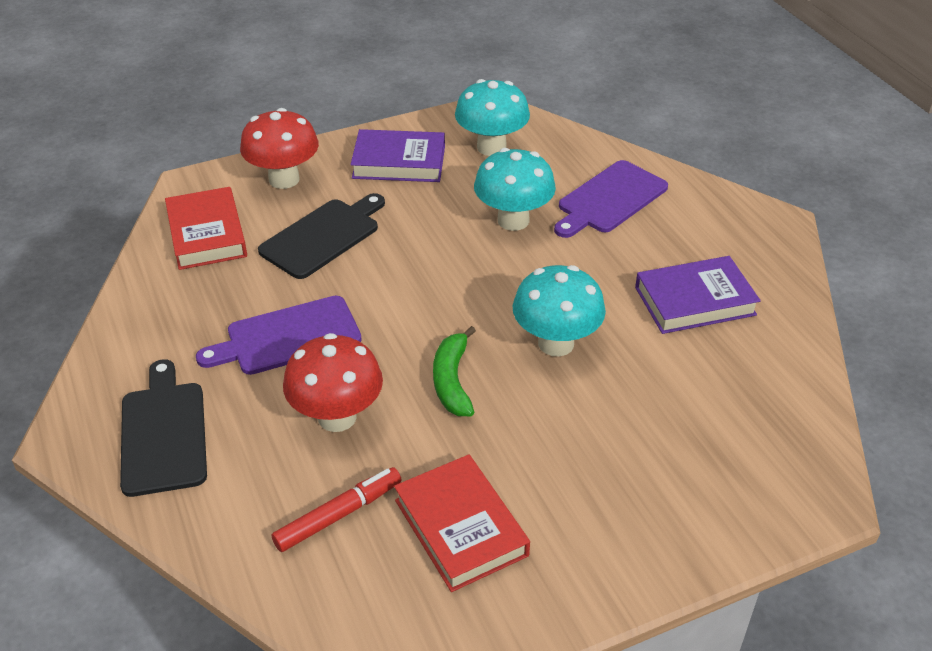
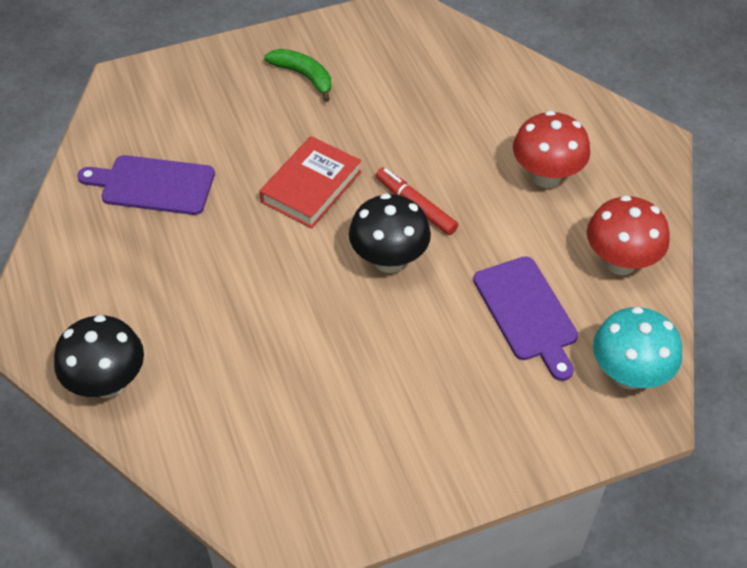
black cutting board: 2 -> 0
black mushroom: 0 -> 2
purple book: 2 -> 0
red book: 2 -> 1
turquoise mushroom: 3 -> 1

